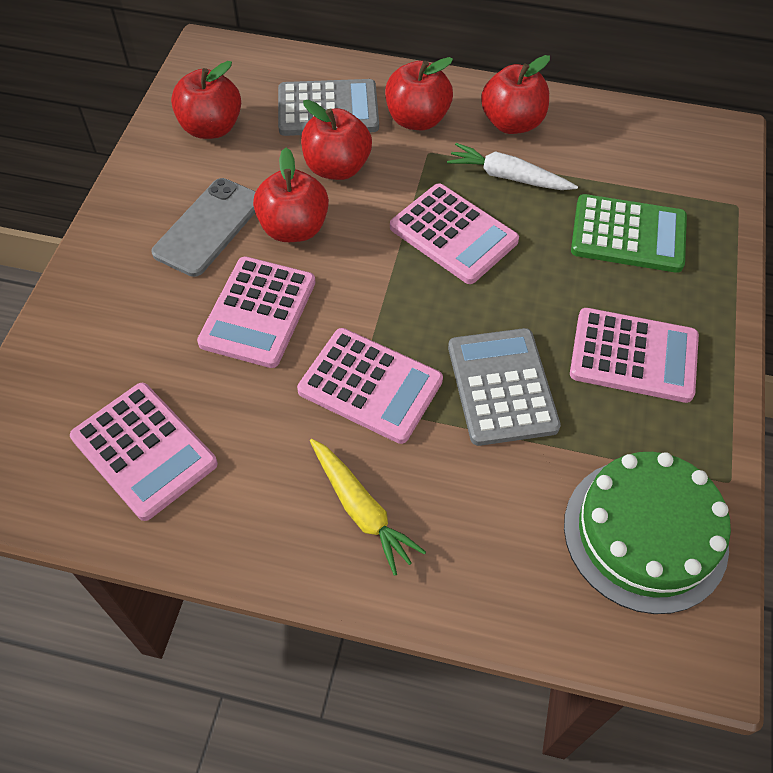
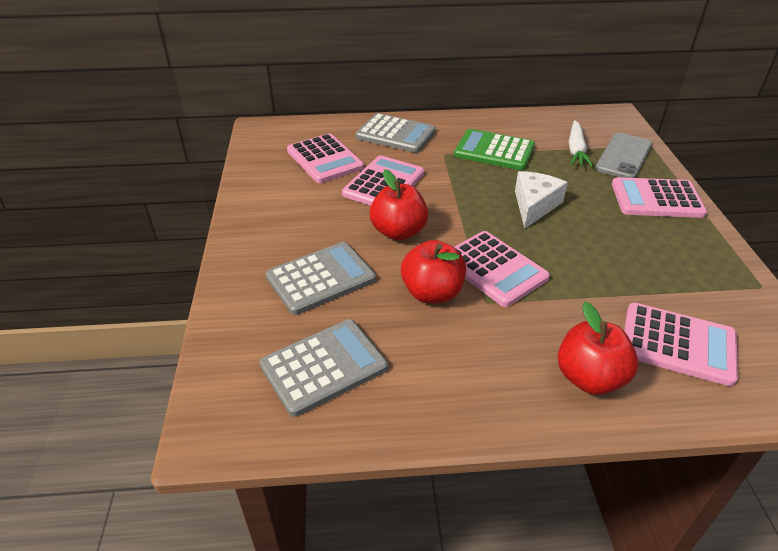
green cake: 1 -> 0
grey calculator: 2 -> 3
red apple: 5 -> 3
white cheese: 0 -> 1
yellow carrot: 1 -> 0

